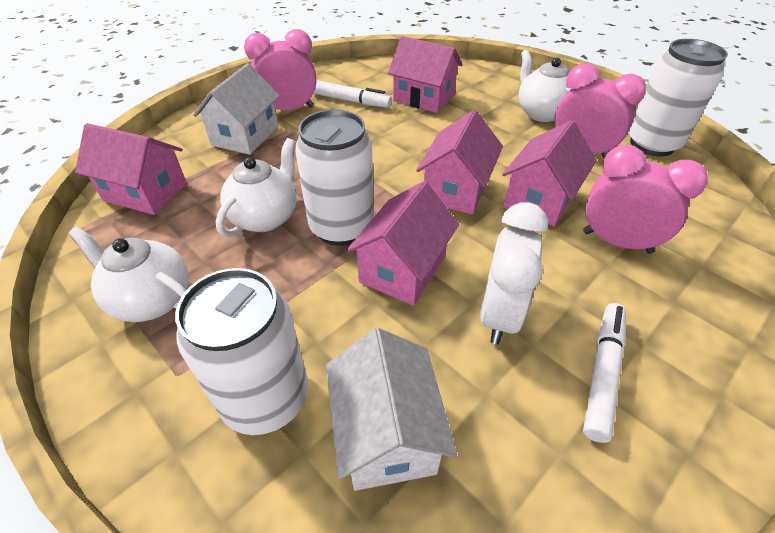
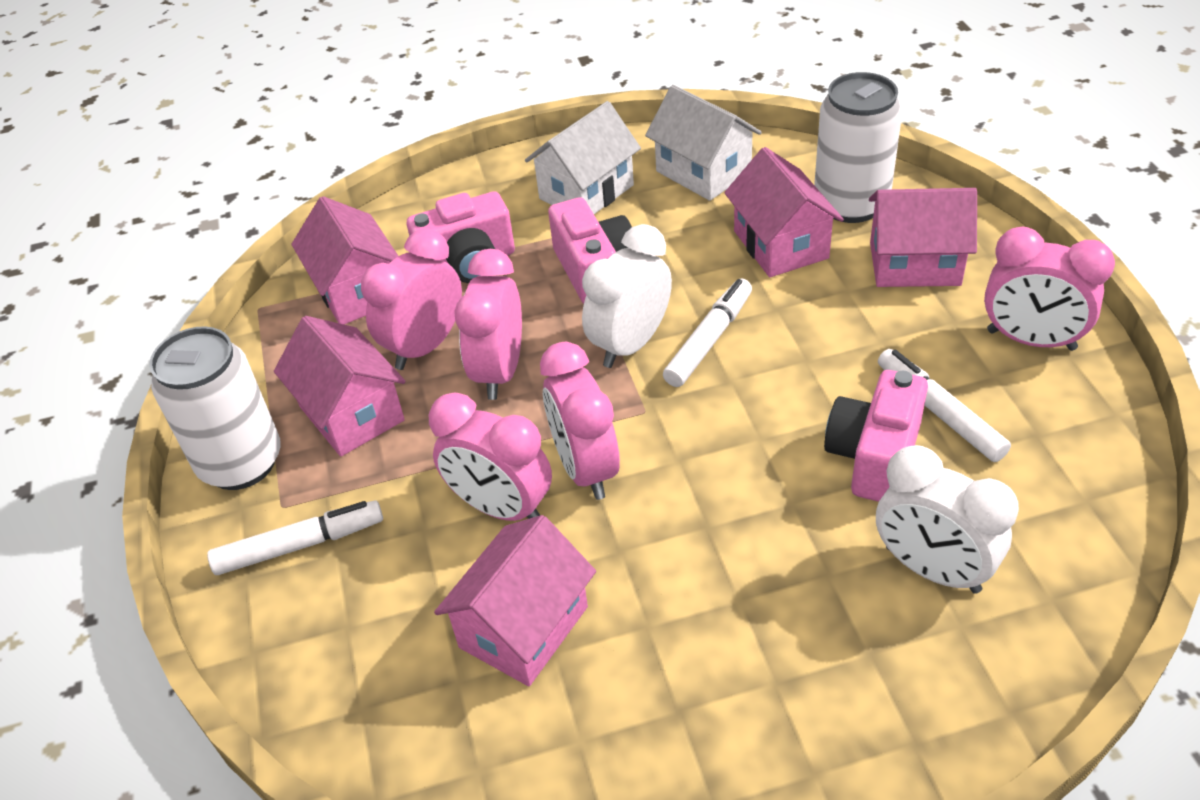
pink camera: 0 -> 3
pink clock: 3 -> 5
white can: 3 -> 2
white clock: 1 -> 2
white marker: 2 -> 3
white teapot: 3 -> 0

